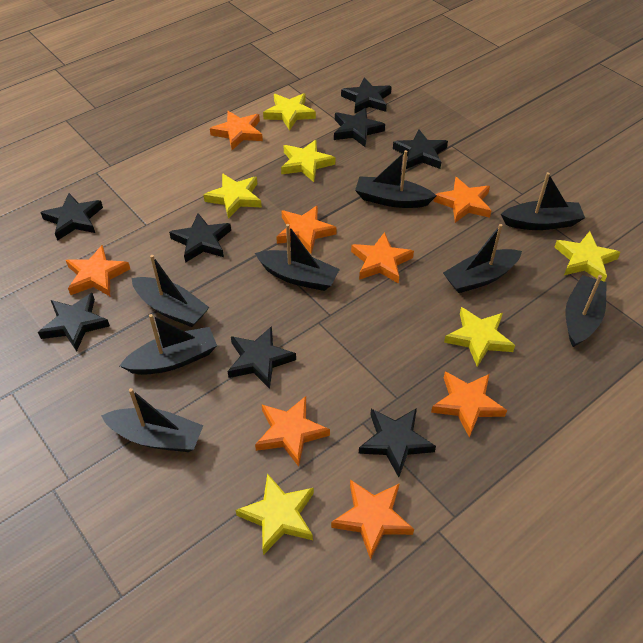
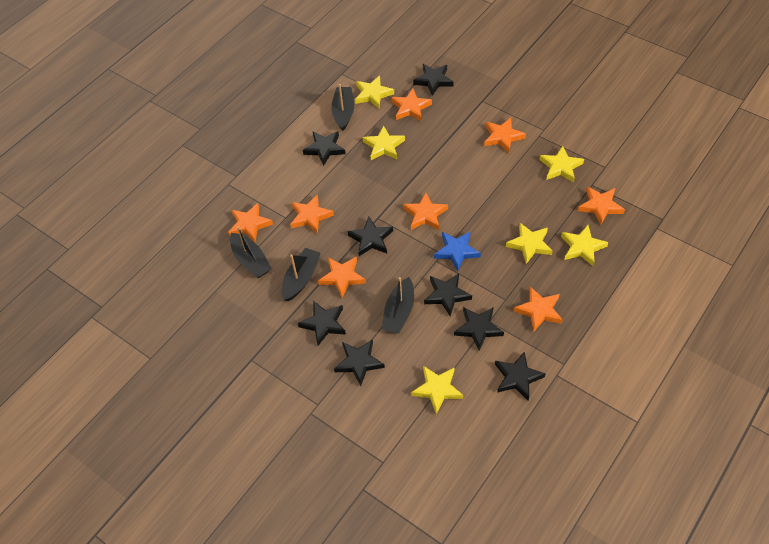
black boat: 8 -> 4
blue star: 0 -> 1

